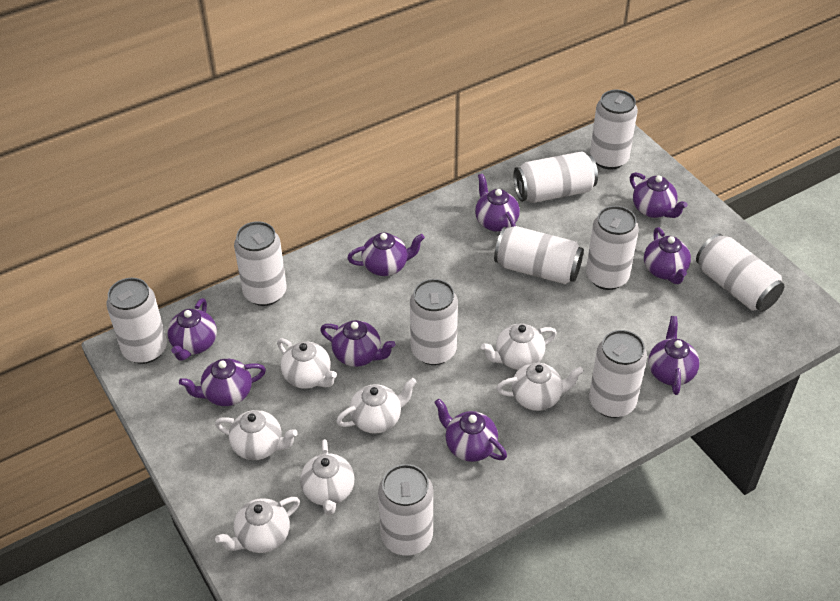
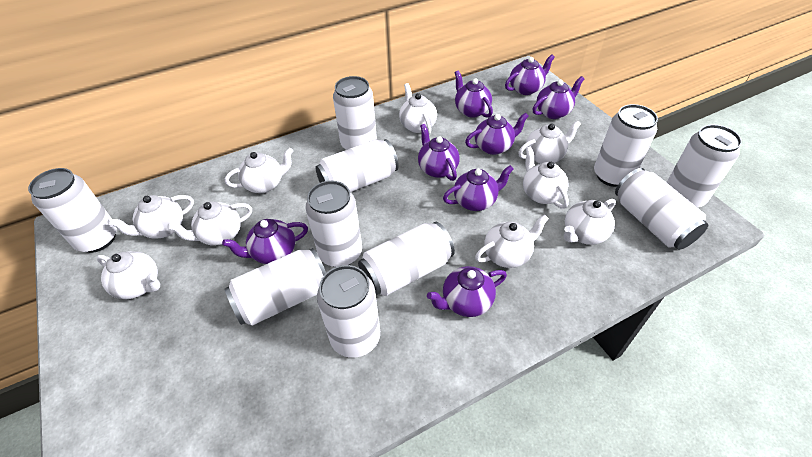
purple teapot: 9 -> 8
white teapot: 7 -> 9

